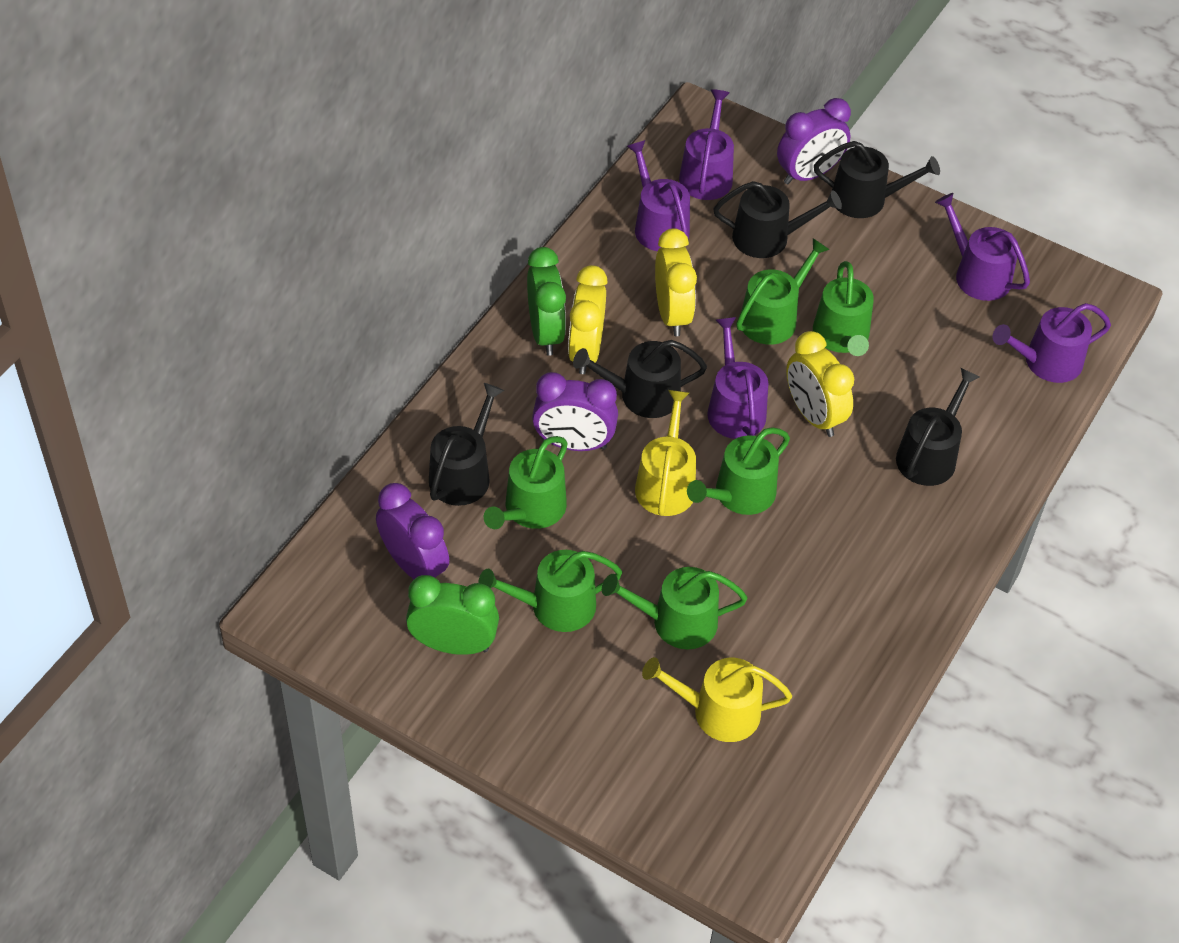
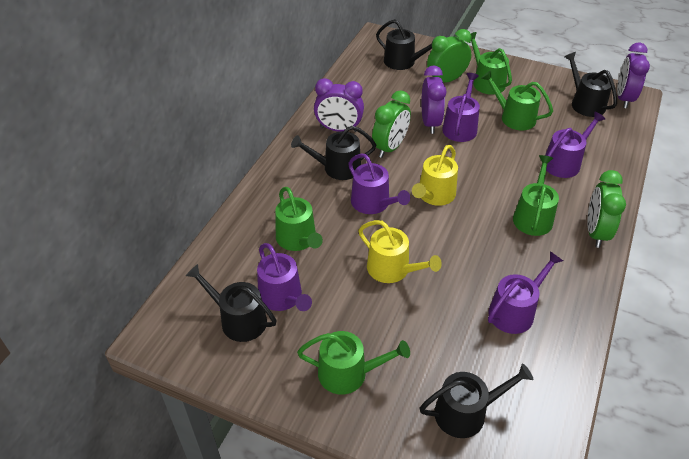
green clock: 2 -> 3
green watering can: 6 -> 5
yellow clock: 3 -> 0

